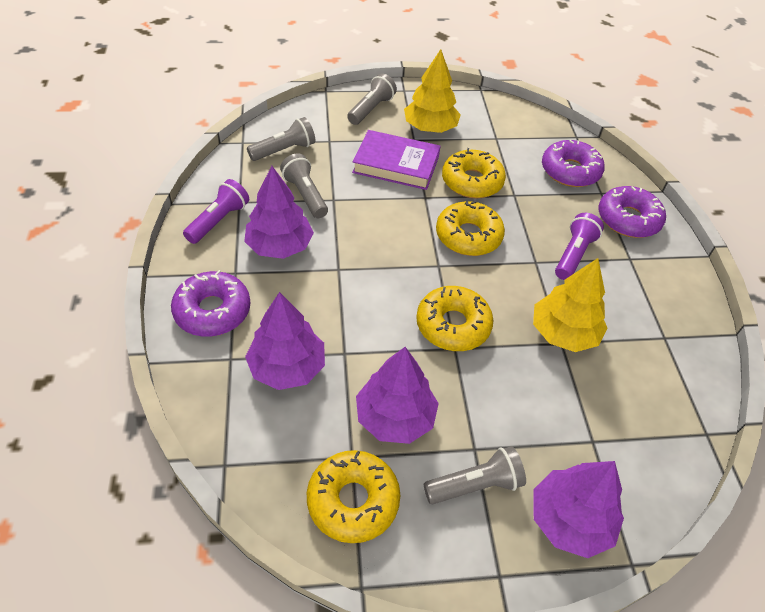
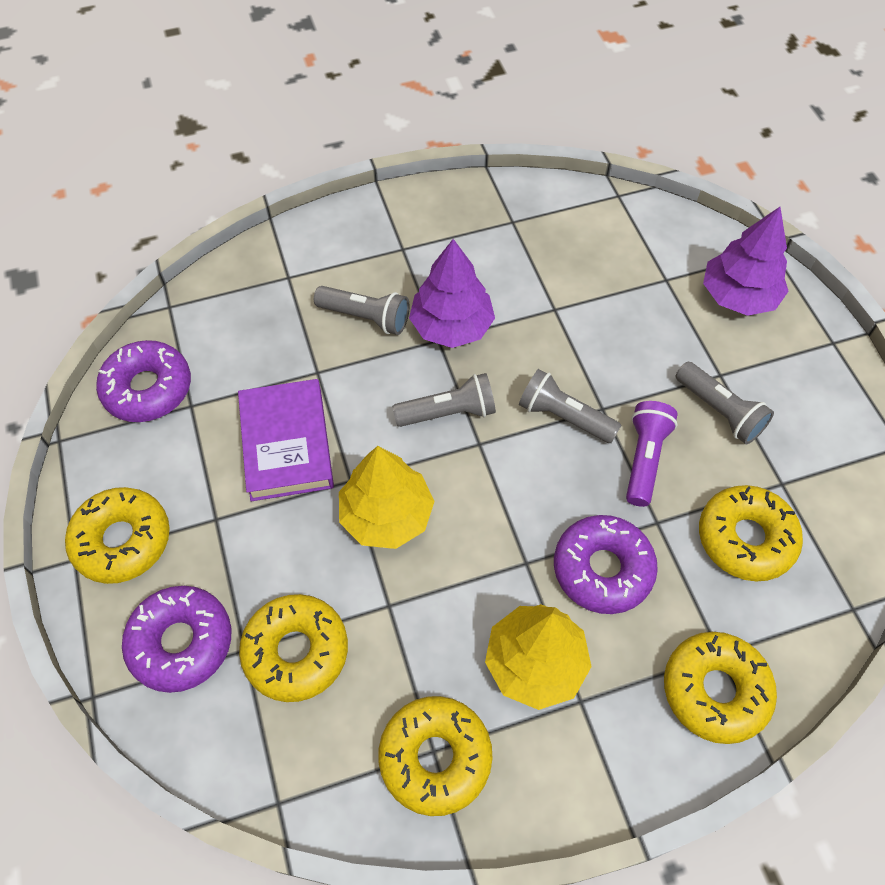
purple flashlight: 2 -> 1
purple tree: 4 -> 2
yellow donut: 4 -> 5

